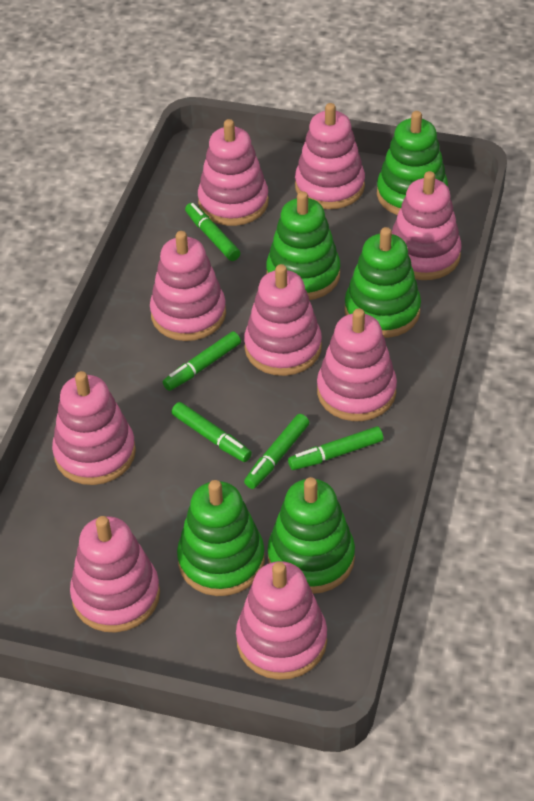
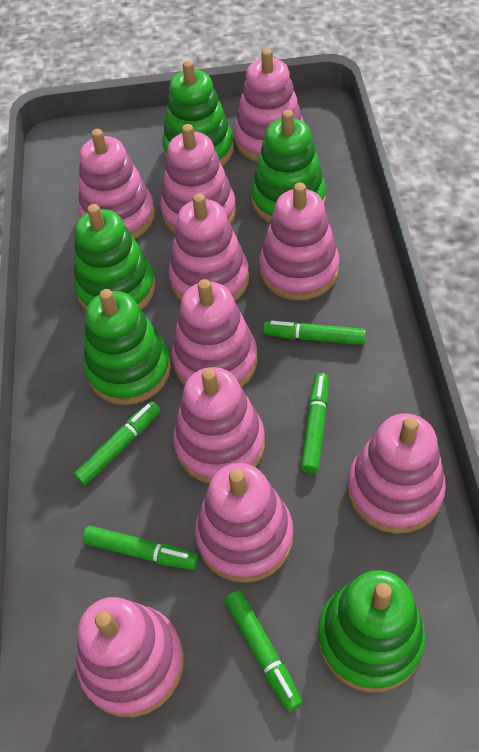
pink stacking toy: 9 -> 10

